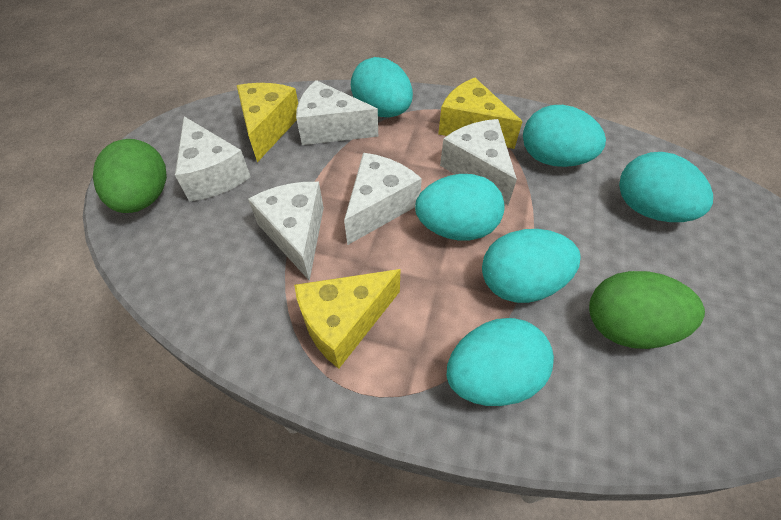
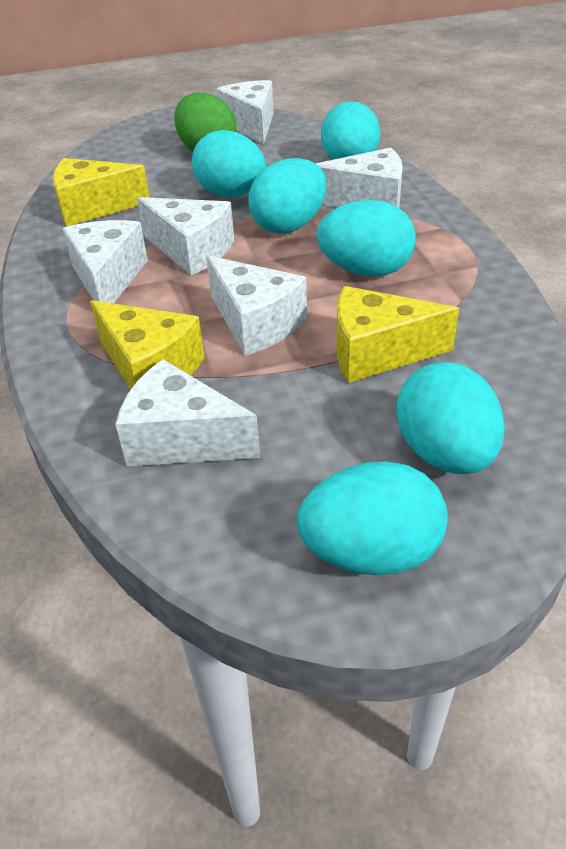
green egg: 2 -> 1
white cheese: 5 -> 6

